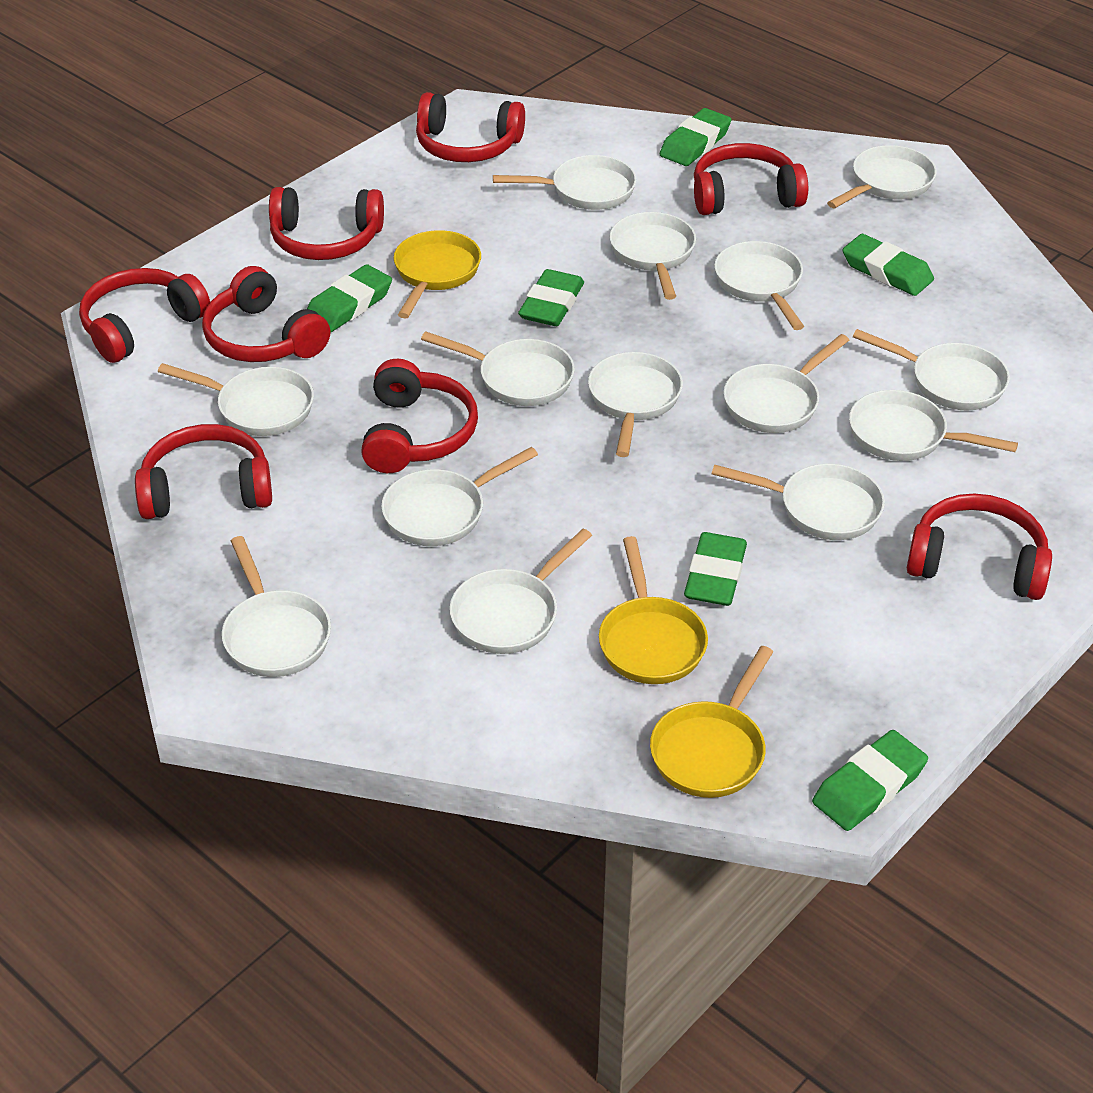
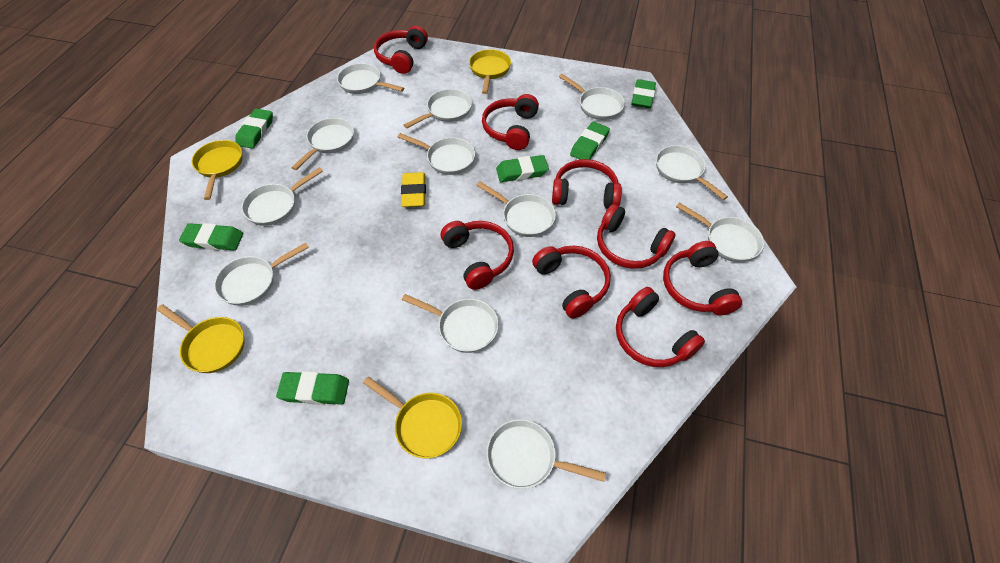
white pan: 14 -> 12
yellow eraser: 0 -> 1
yellow pan: 3 -> 4

